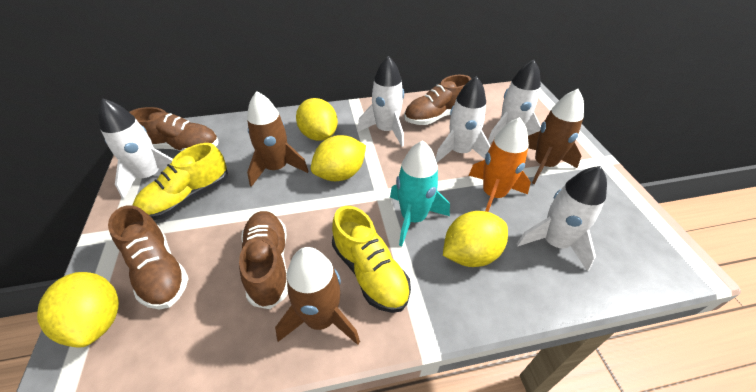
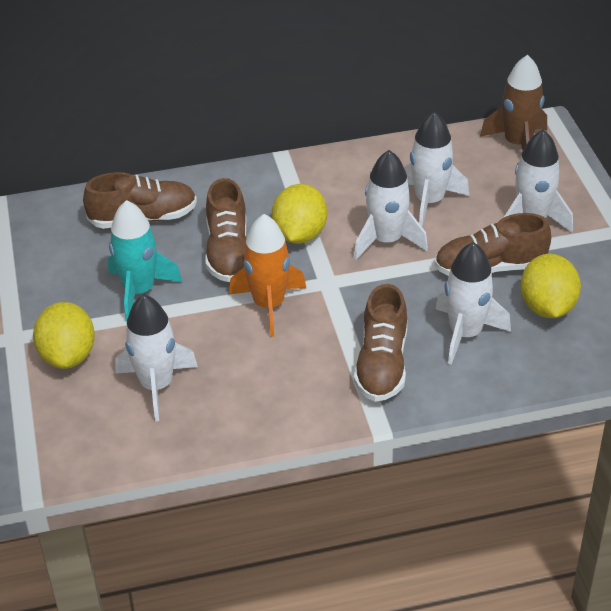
brown rocket: 3 -> 1
yellow lemon: 4 -> 3
yellow shoe: 2 -> 0

